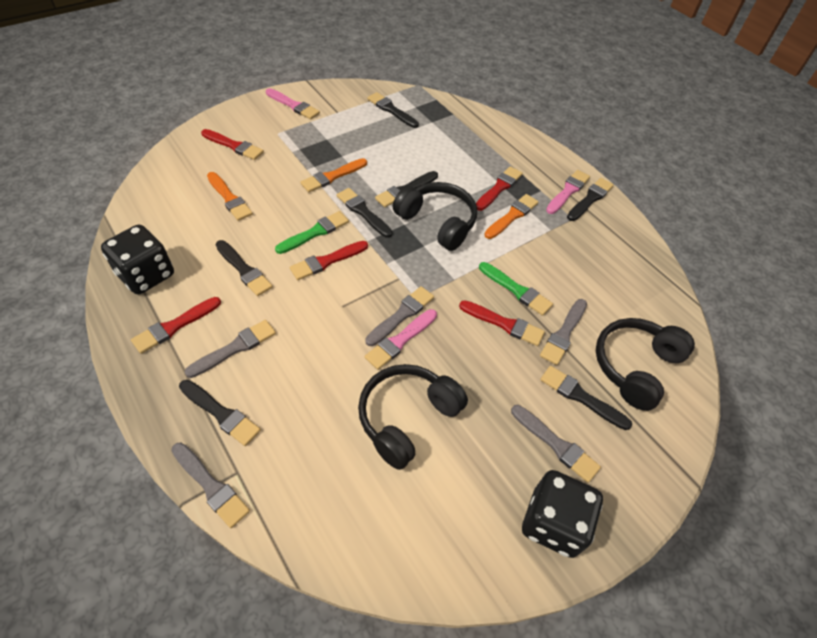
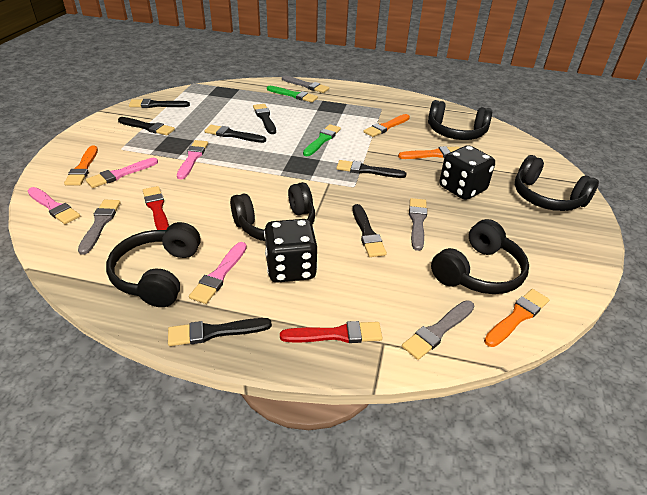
black headphones: 3 -> 5
grey brush: 5 -> 4
orange brush: 3 -> 4
pink brush: 3 -> 4
red brush: 5 -> 2

